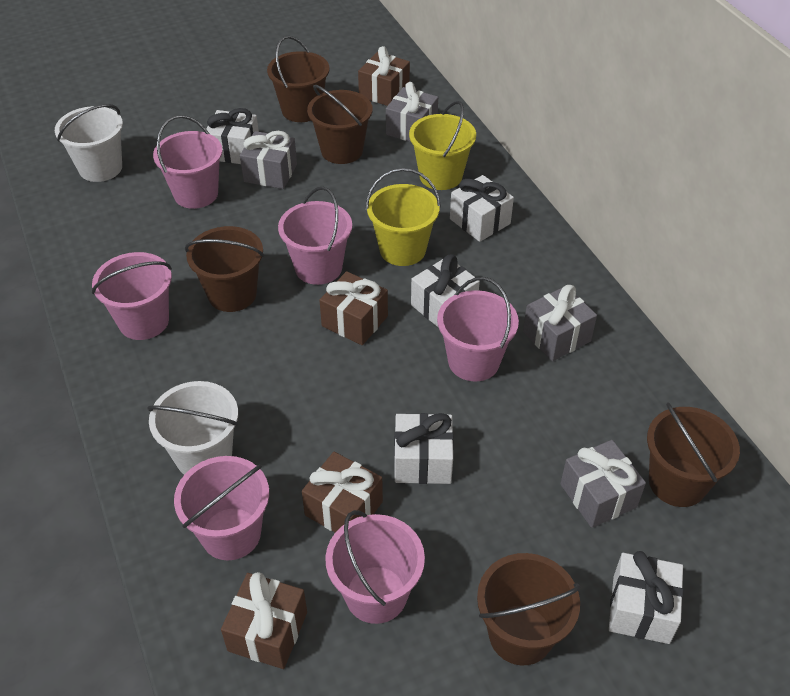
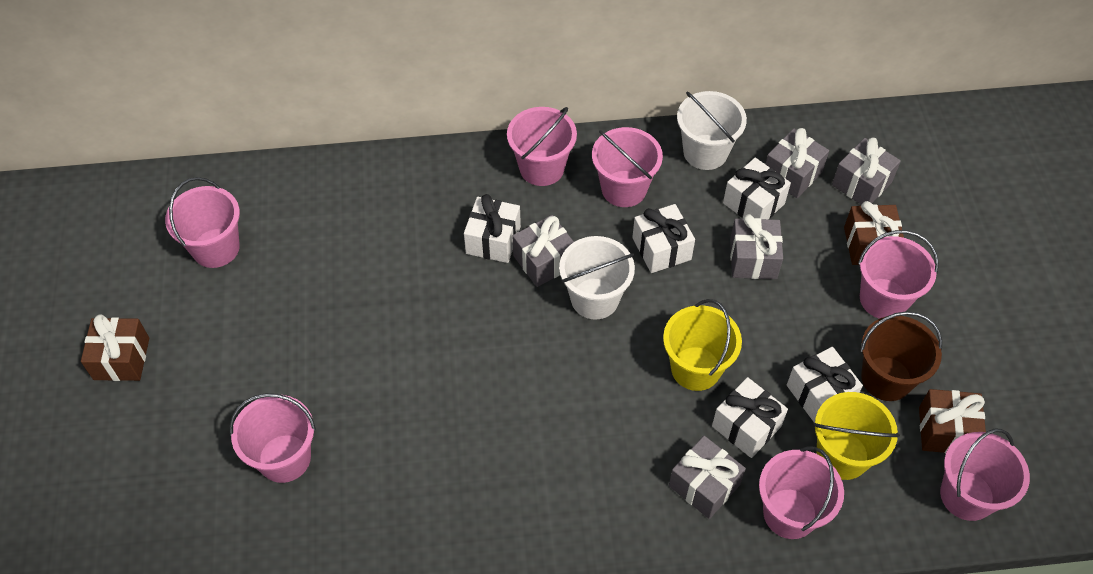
brown bucket: 5 -> 1
brown gift: 4 -> 3
grey gift: 4 -> 5
pink bucket: 6 -> 7

